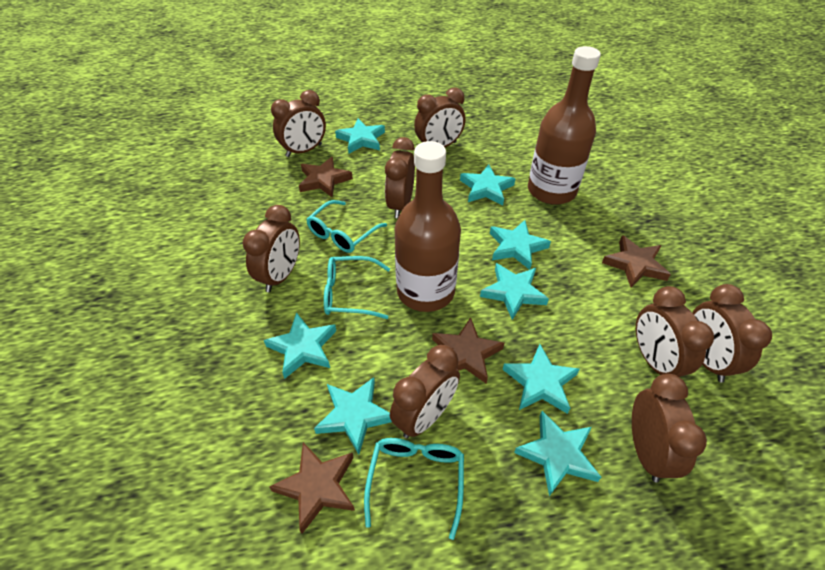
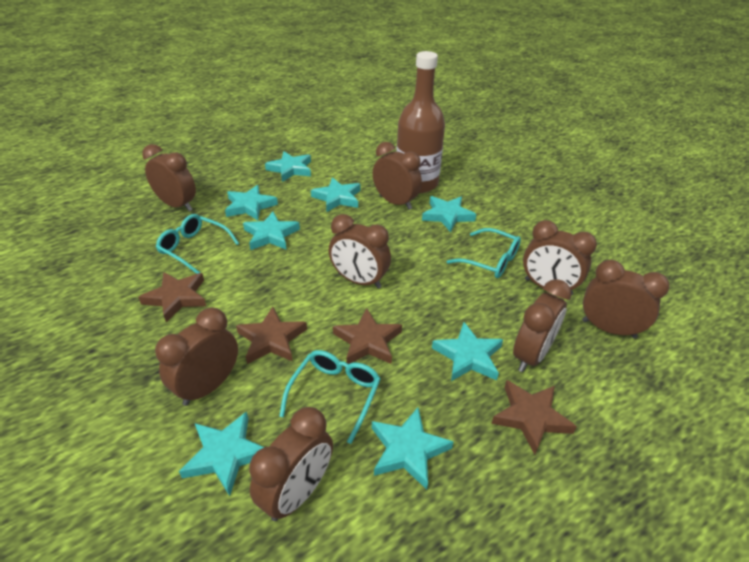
brown bottle: 2 -> 1

